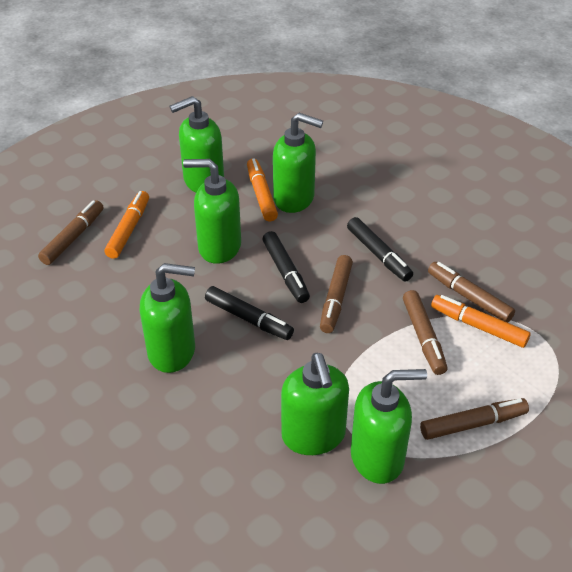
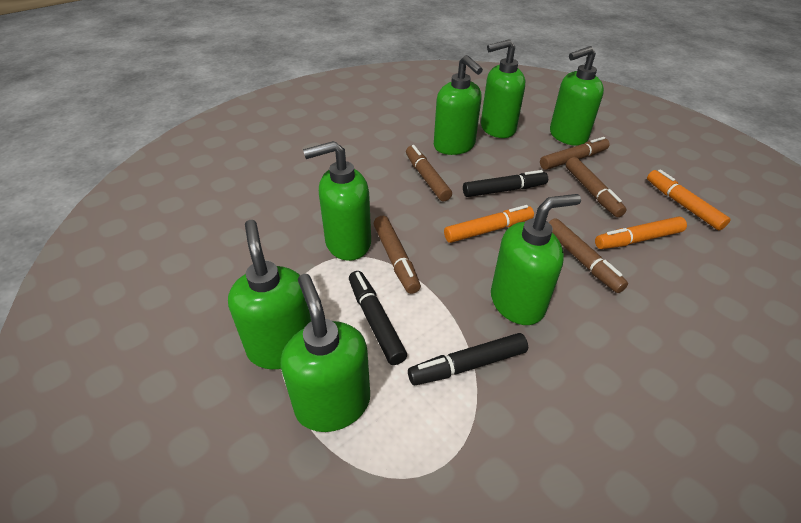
green soap dispenser: 6 -> 7

